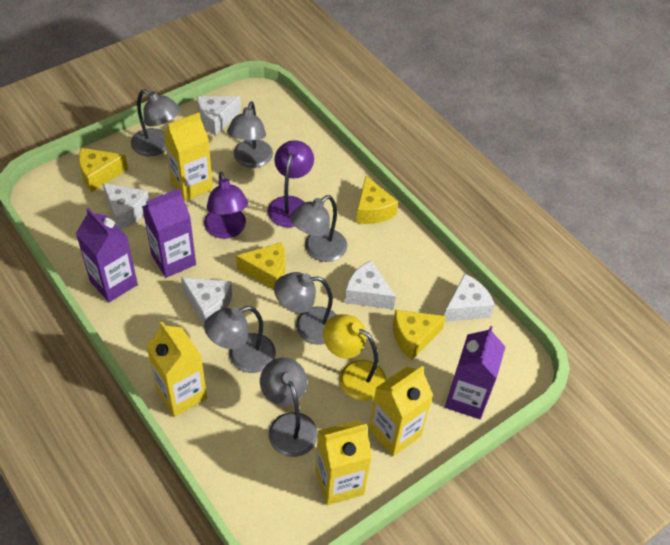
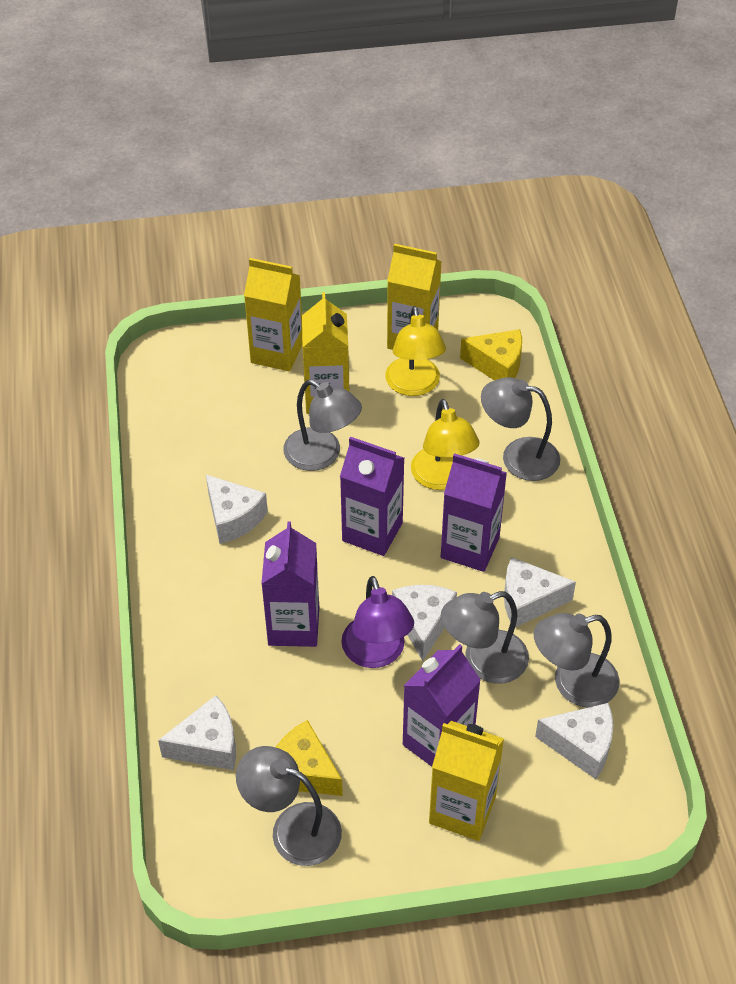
grey lamp: 6 -> 5
purple carton: 3 -> 4
purple lamp: 2 -> 1
yellow cheese: 4 -> 2
yellow lamp: 1 -> 2

